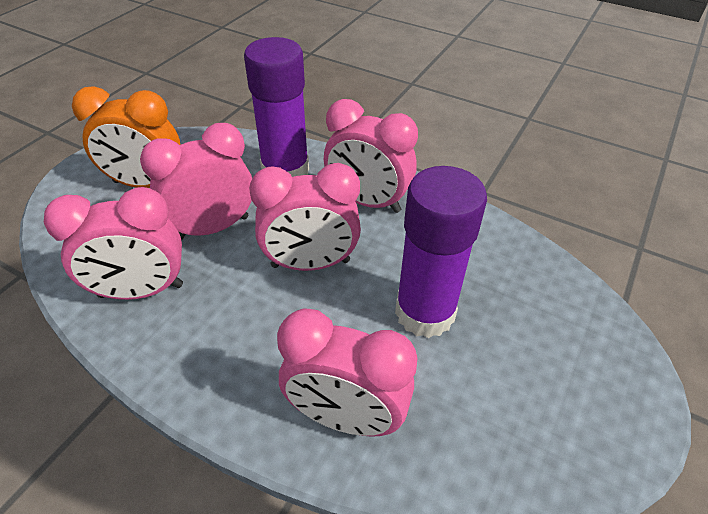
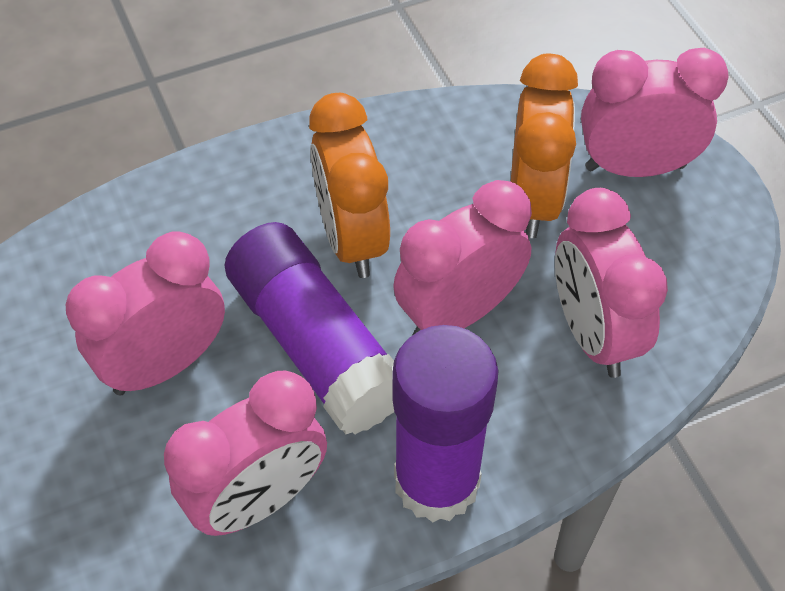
orange clock: 1 -> 2

